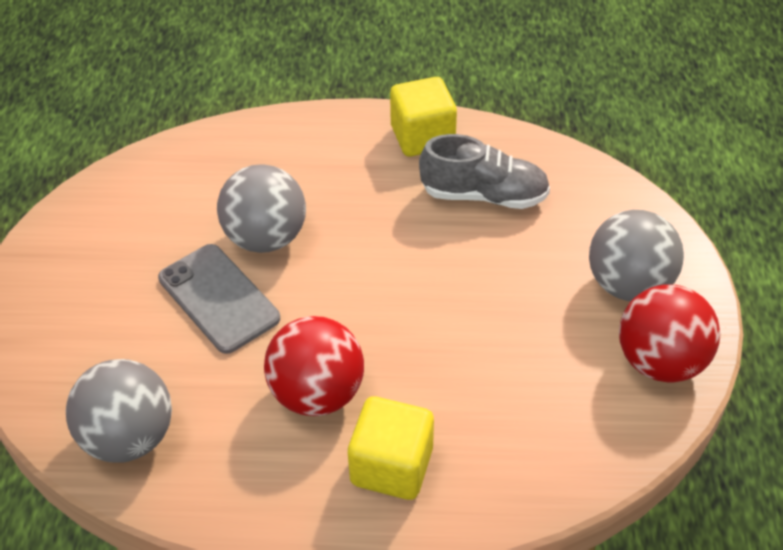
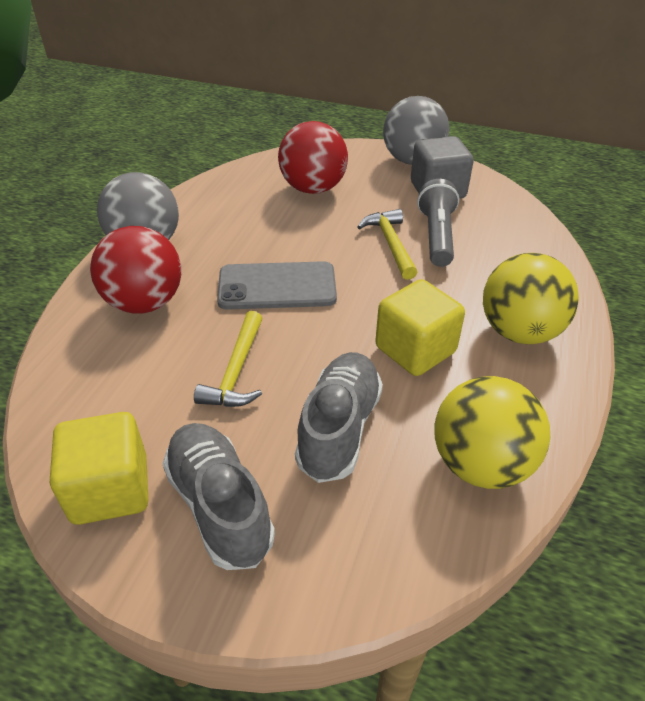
grey ball: 3 -> 2
grey cube: 0 -> 1
grey flashlight: 0 -> 1
grey shoe: 1 -> 2
yellow ball: 0 -> 2
yellow hammer: 0 -> 2

